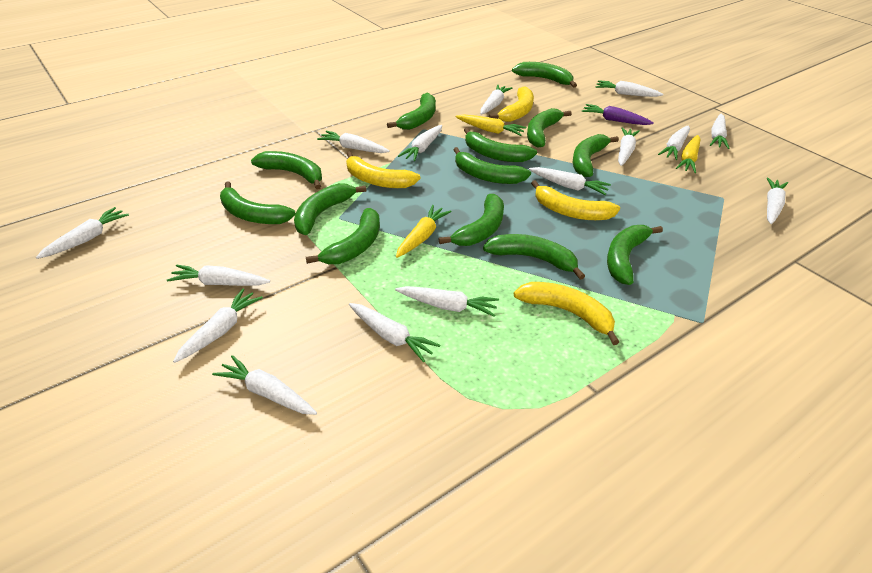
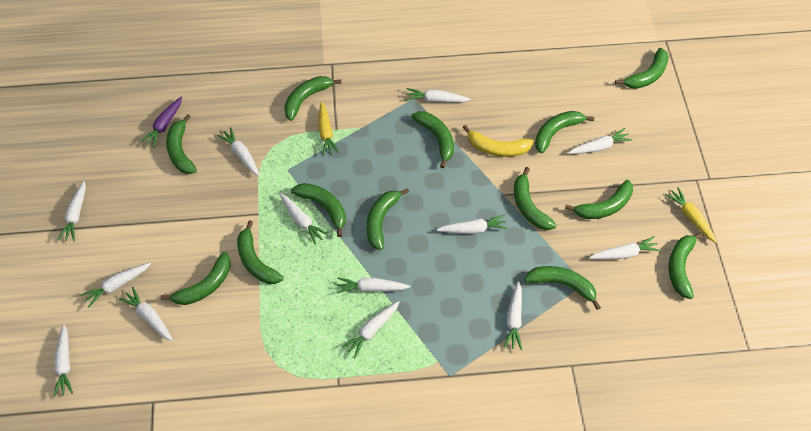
white carrot: 15 -> 13
yellow banana: 4 -> 1
yellow carrot: 3 -> 2

